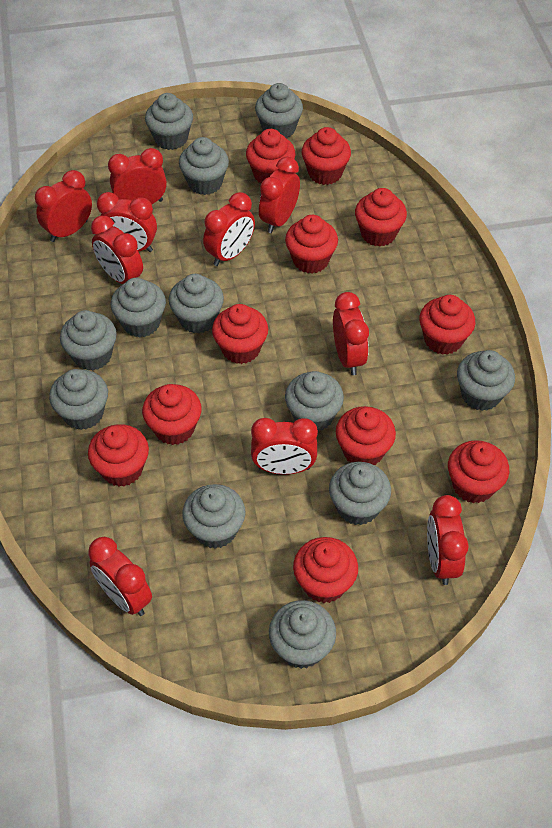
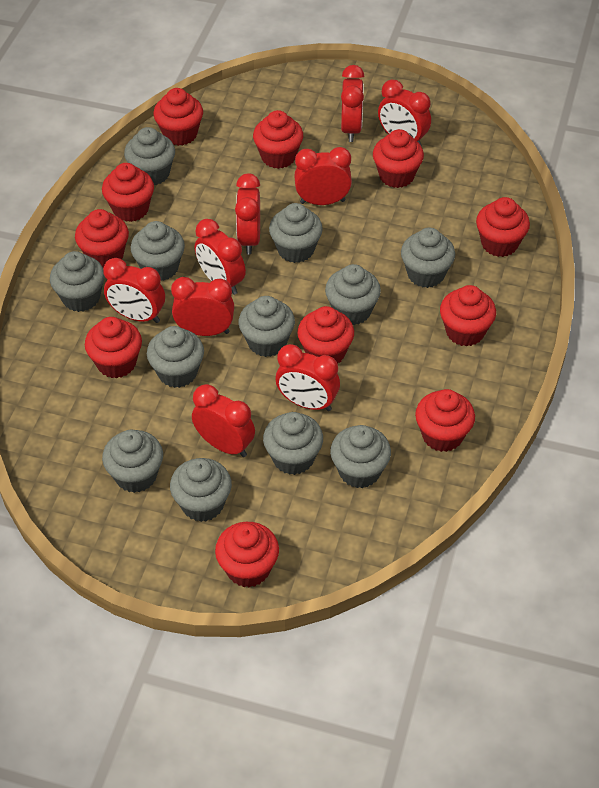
red clock: 10 -> 9

